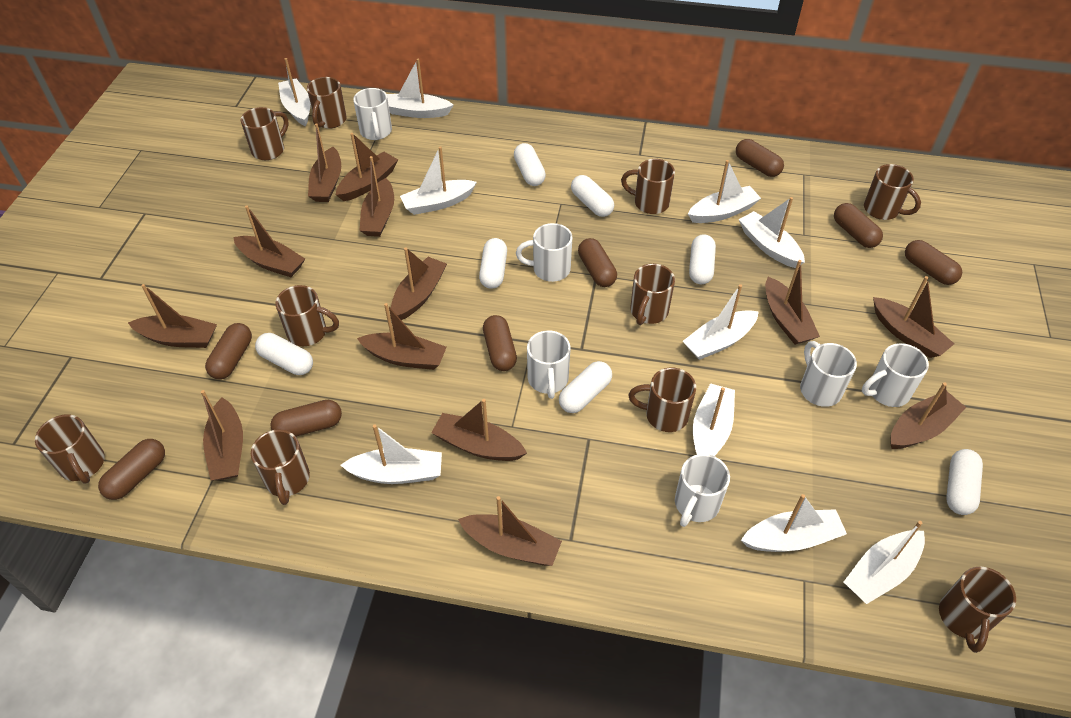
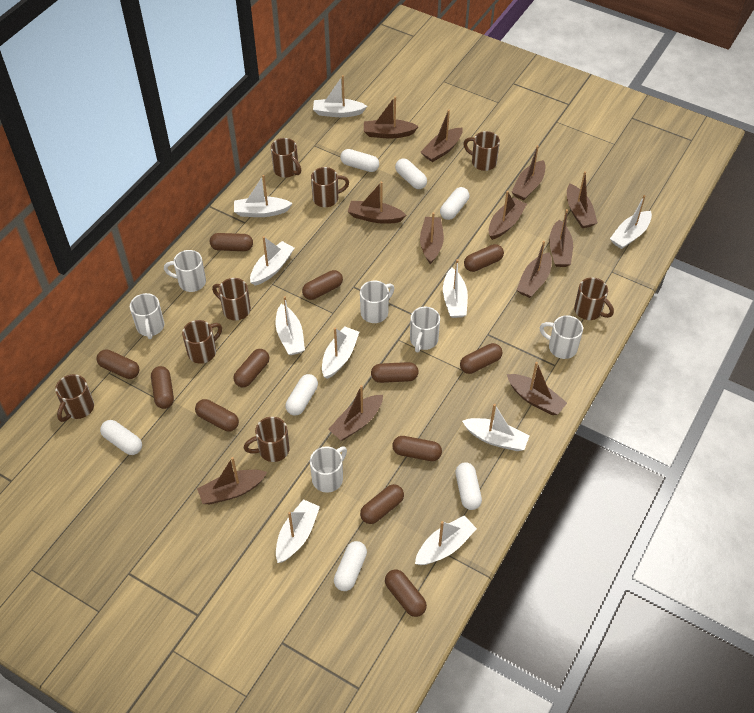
brown boat: 13 -> 12
brown capsule: 8 -> 12
brown mug: 10 -> 8

